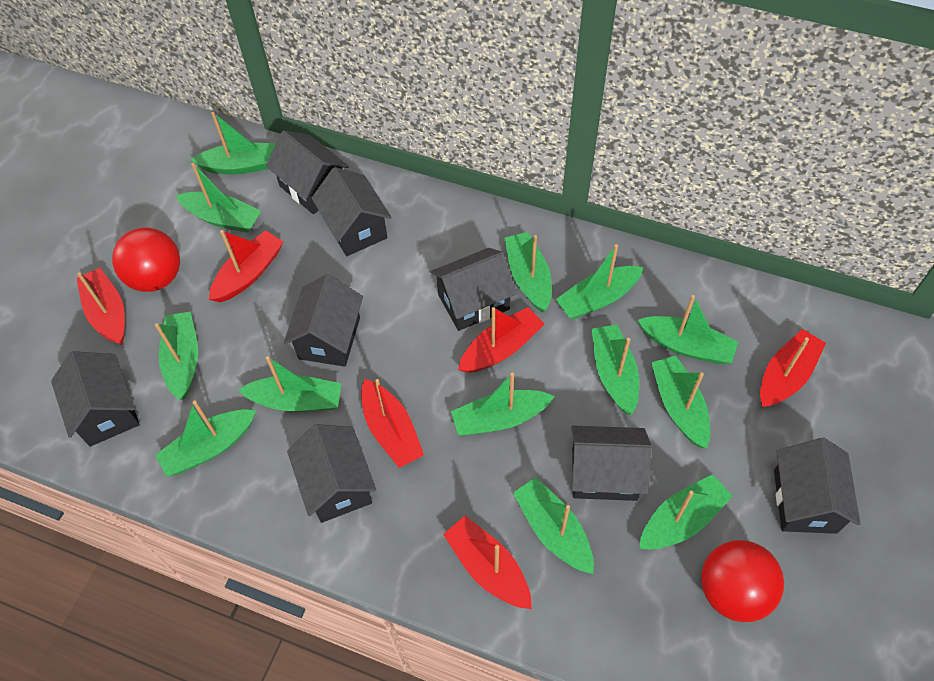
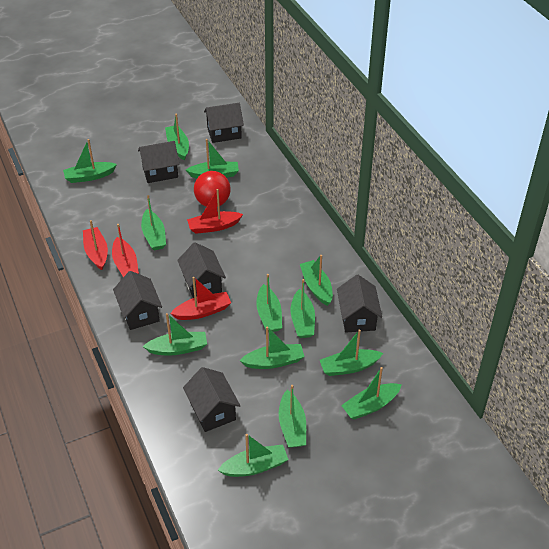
black house: 8 -> 6
red ball: 2 -> 1
red boat: 6 -> 4

